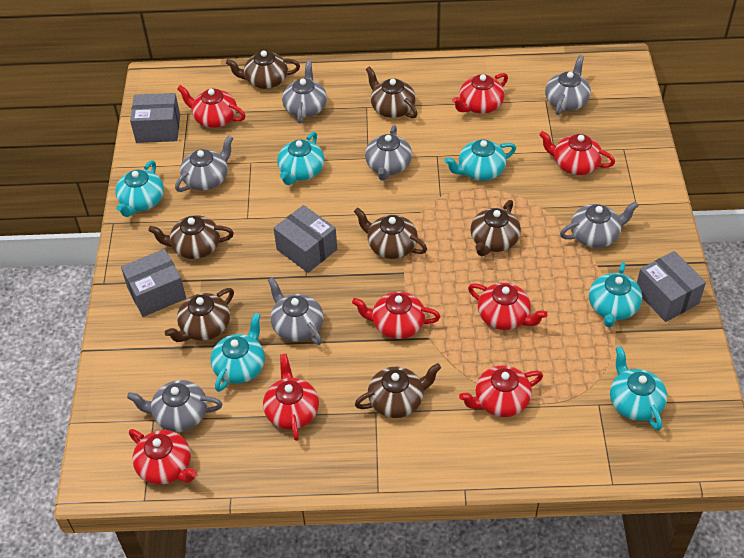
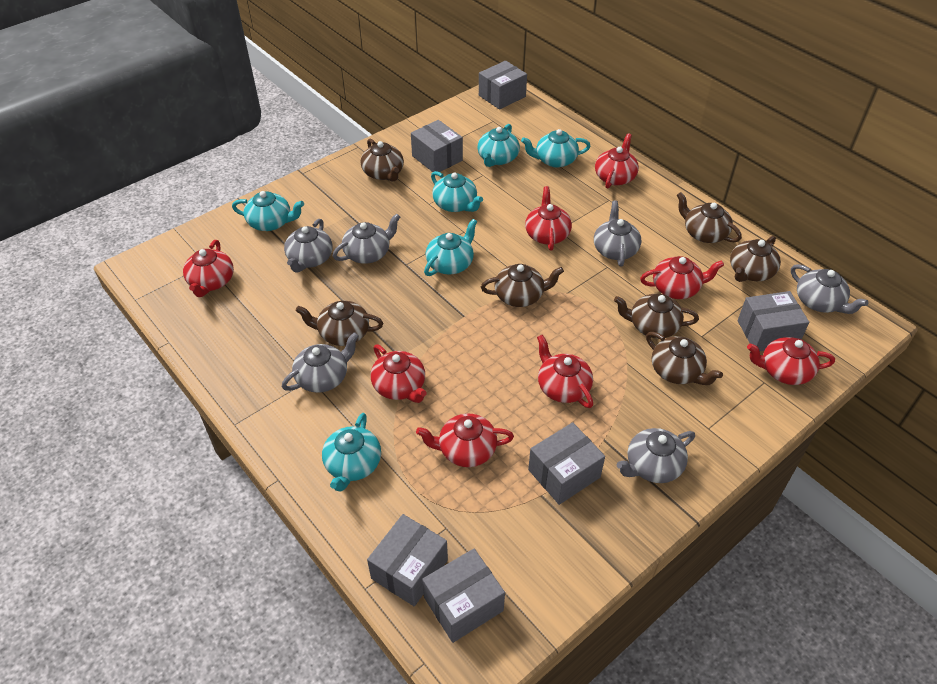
grey box: 4 -> 6
grey teapot: 7 -> 6

